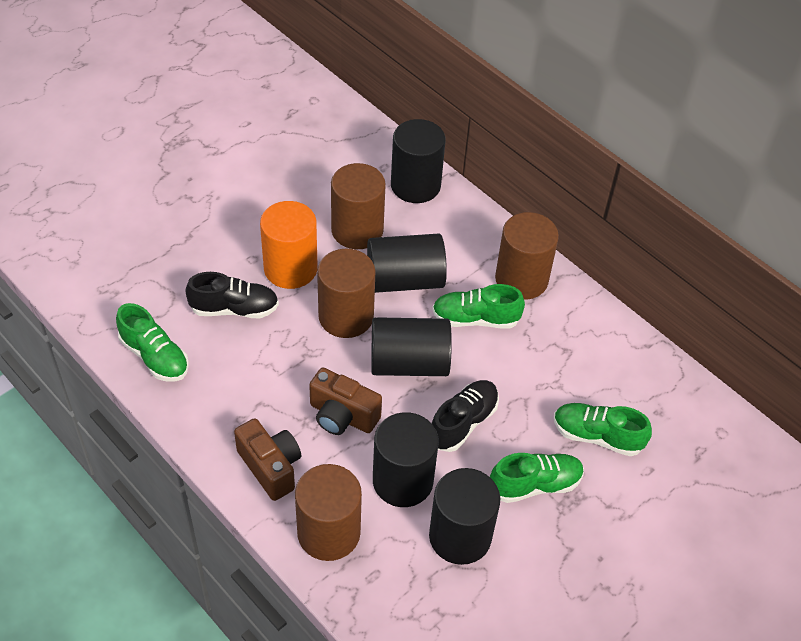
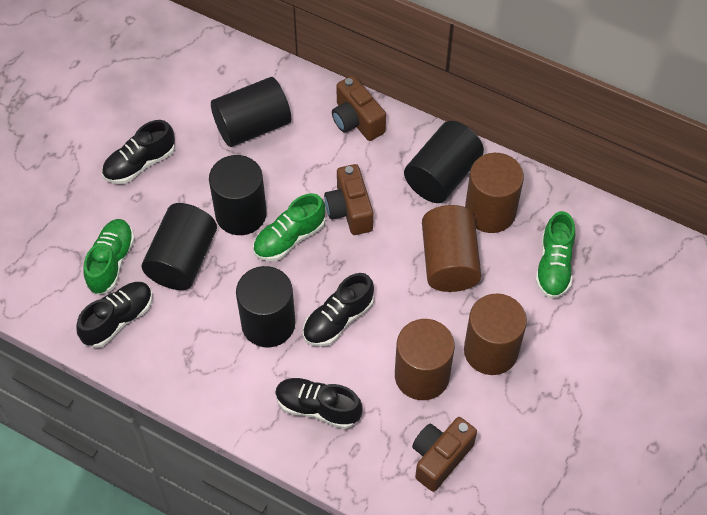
black shoe: 2 -> 4
brown camera: 2 -> 3
green shoe: 4 -> 3
orange cylinder: 1 -> 0

